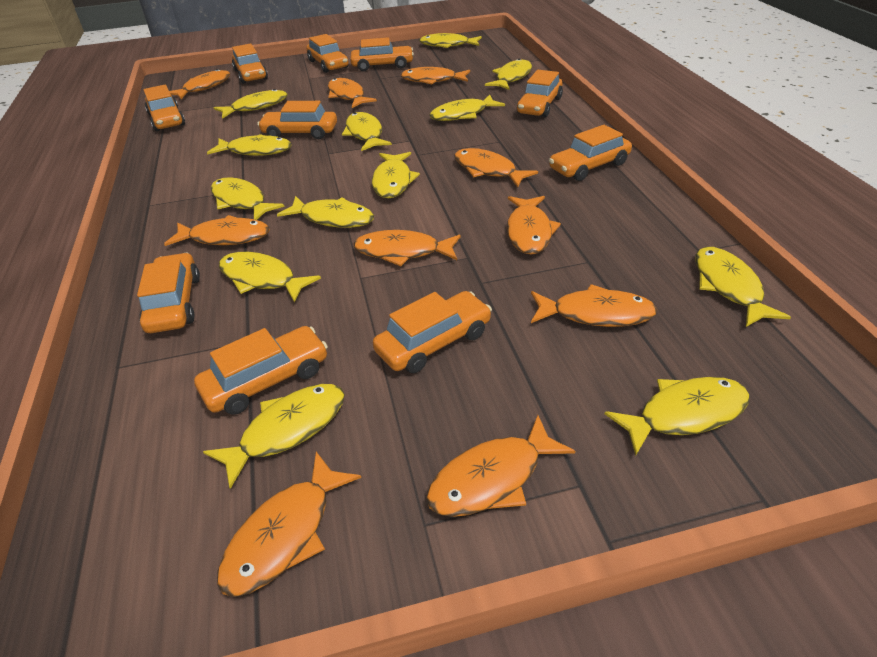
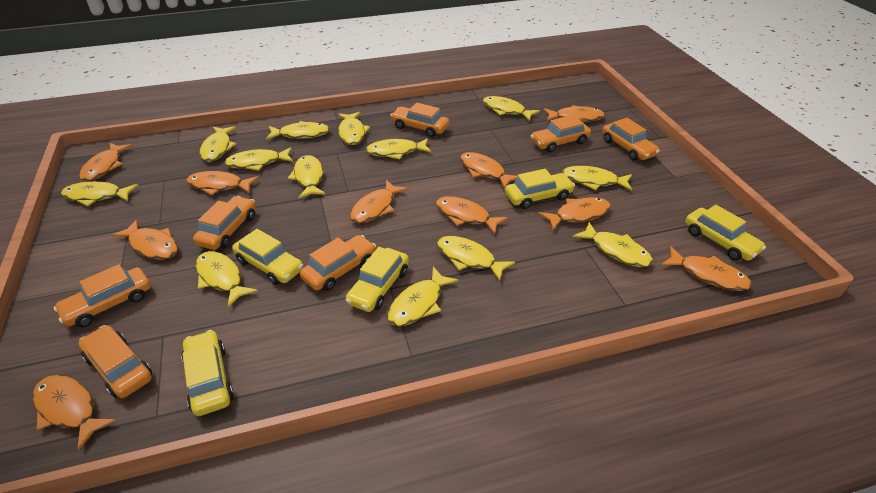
orange car: 10 -> 7
yellow car: 0 -> 5

